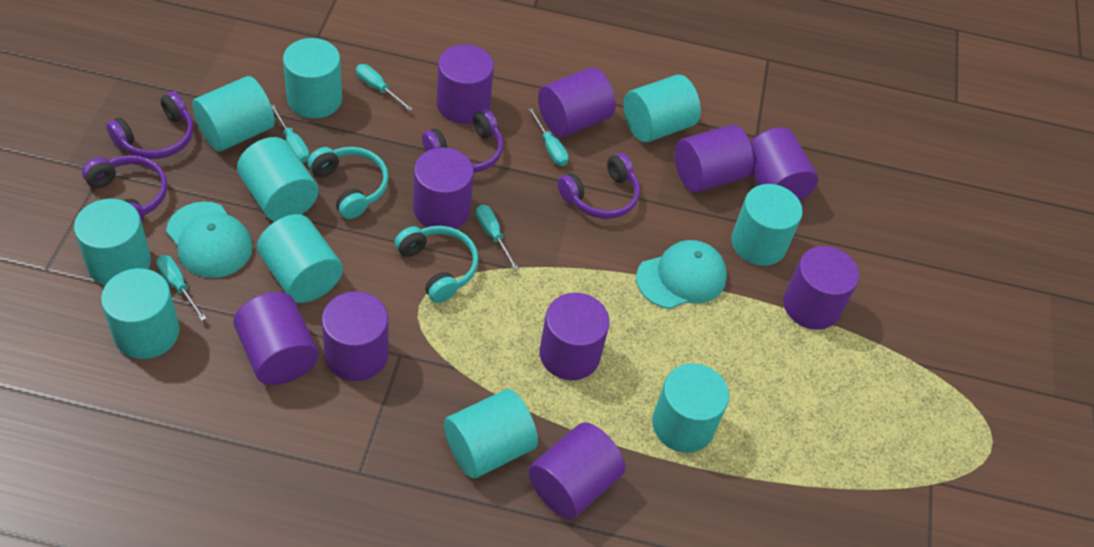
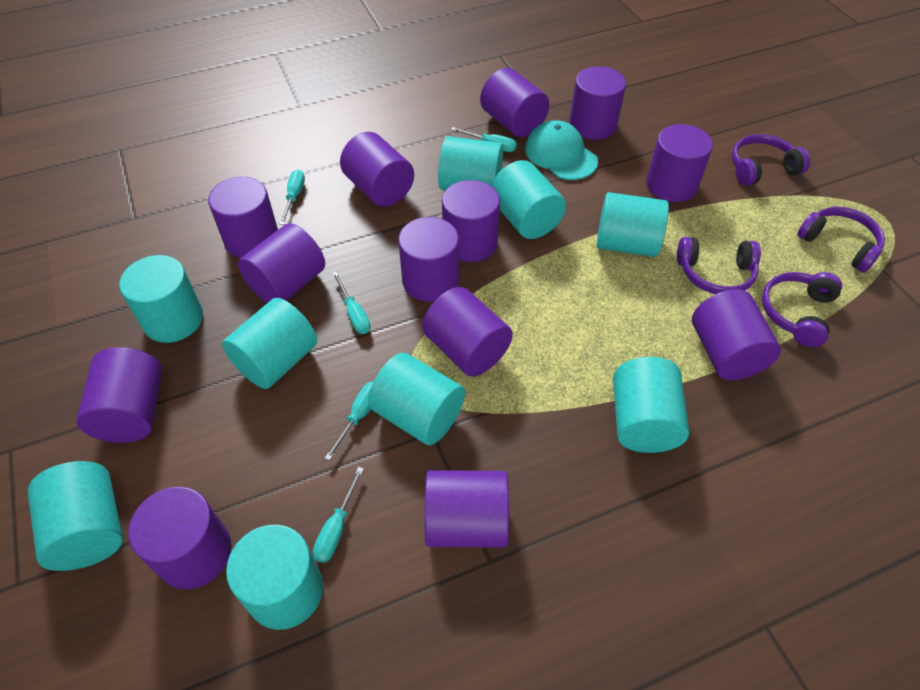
purple cylinder: 10 -> 13
turquoise cap: 2 -> 1
turquoise cylinder: 10 -> 9
turquoise headphones: 2 -> 0

